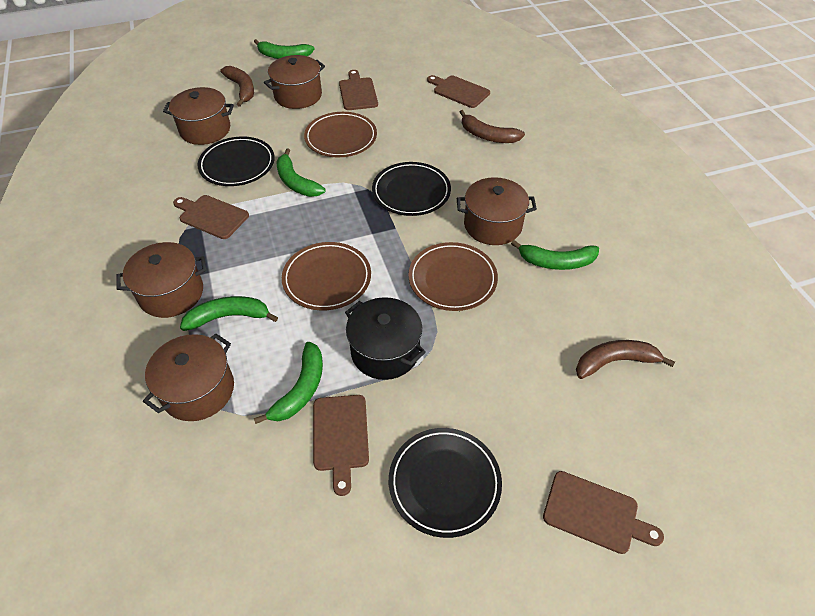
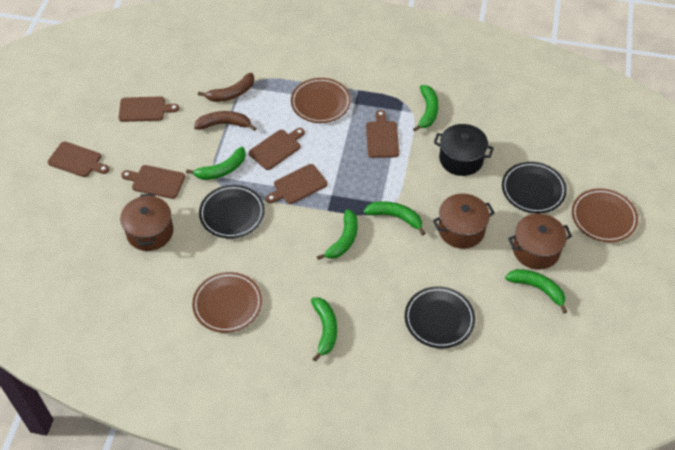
brown banana: 3 -> 2
brown cutting board: 5 -> 6
brown pot: 5 -> 3
green banana: 5 -> 6

